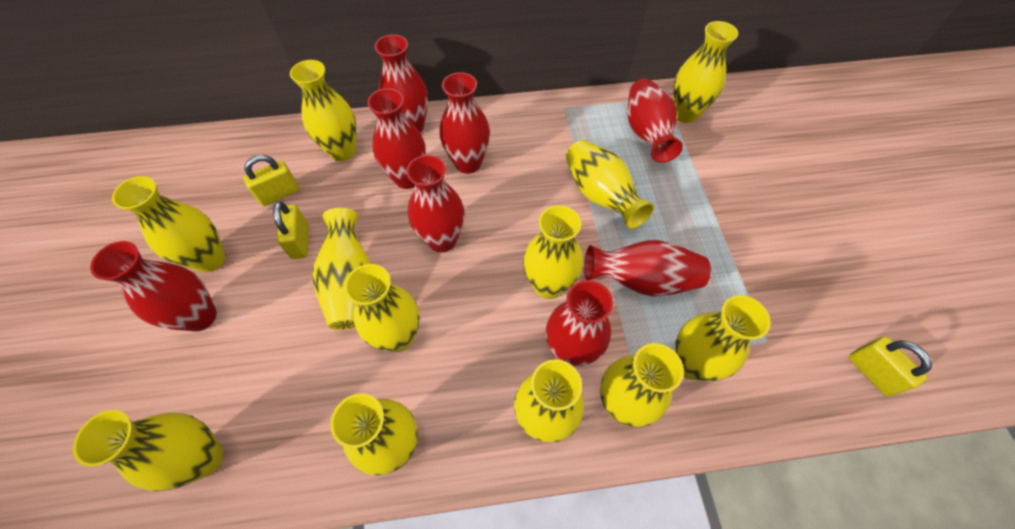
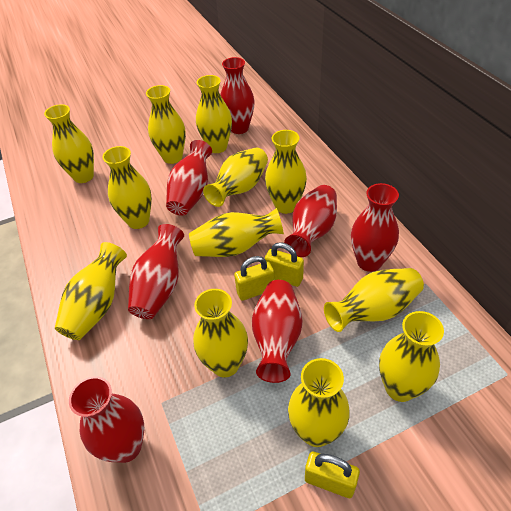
red vase: 8 -> 7

